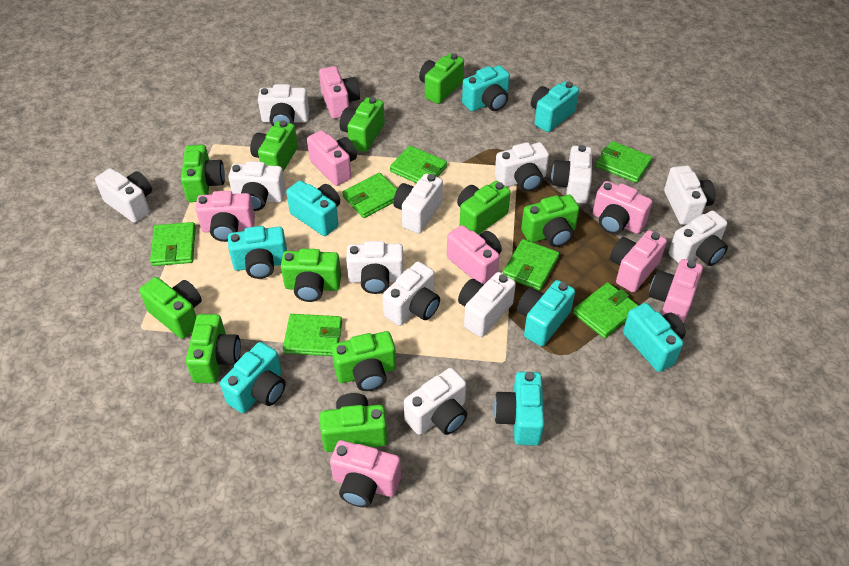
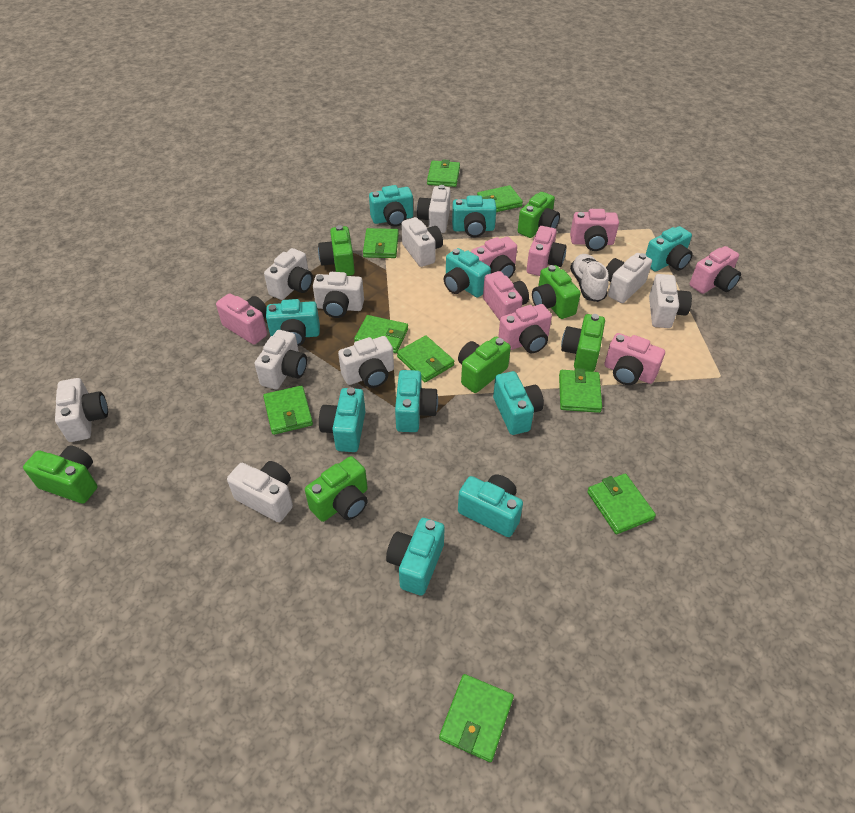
green camera: 11 -> 7
green wallet: 7 -> 9
turquoise camera: 8 -> 10
white camera: 12 -> 10
white shoe: 0 -> 1

